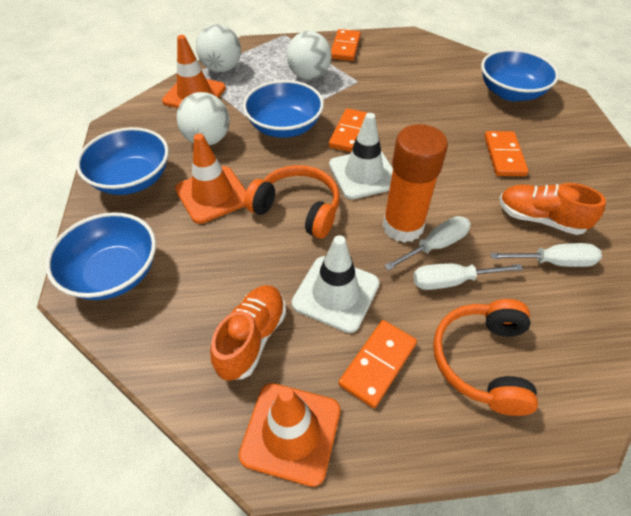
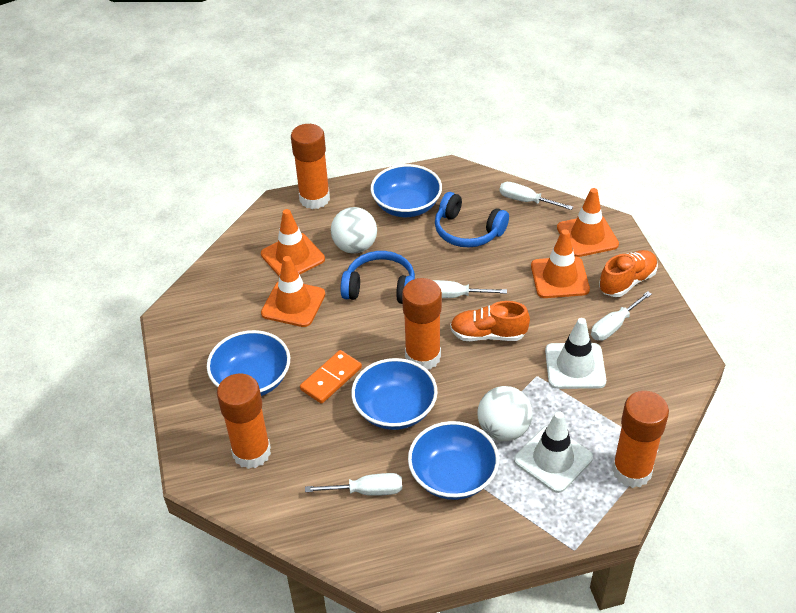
blue headphones: 0 -> 2
orange domino: 4 -> 1
orange glue stick: 1 -> 4
orange headphones: 2 -> 0
orange traffic cone: 3 -> 4
white ball: 3 -> 2
white screwdriver: 3 -> 4

